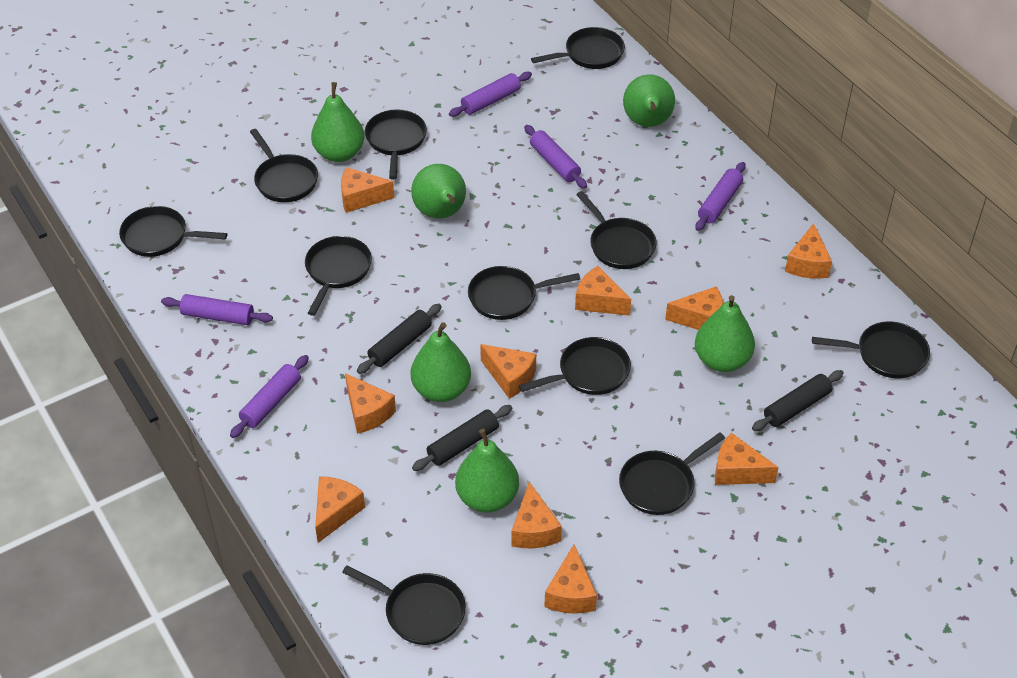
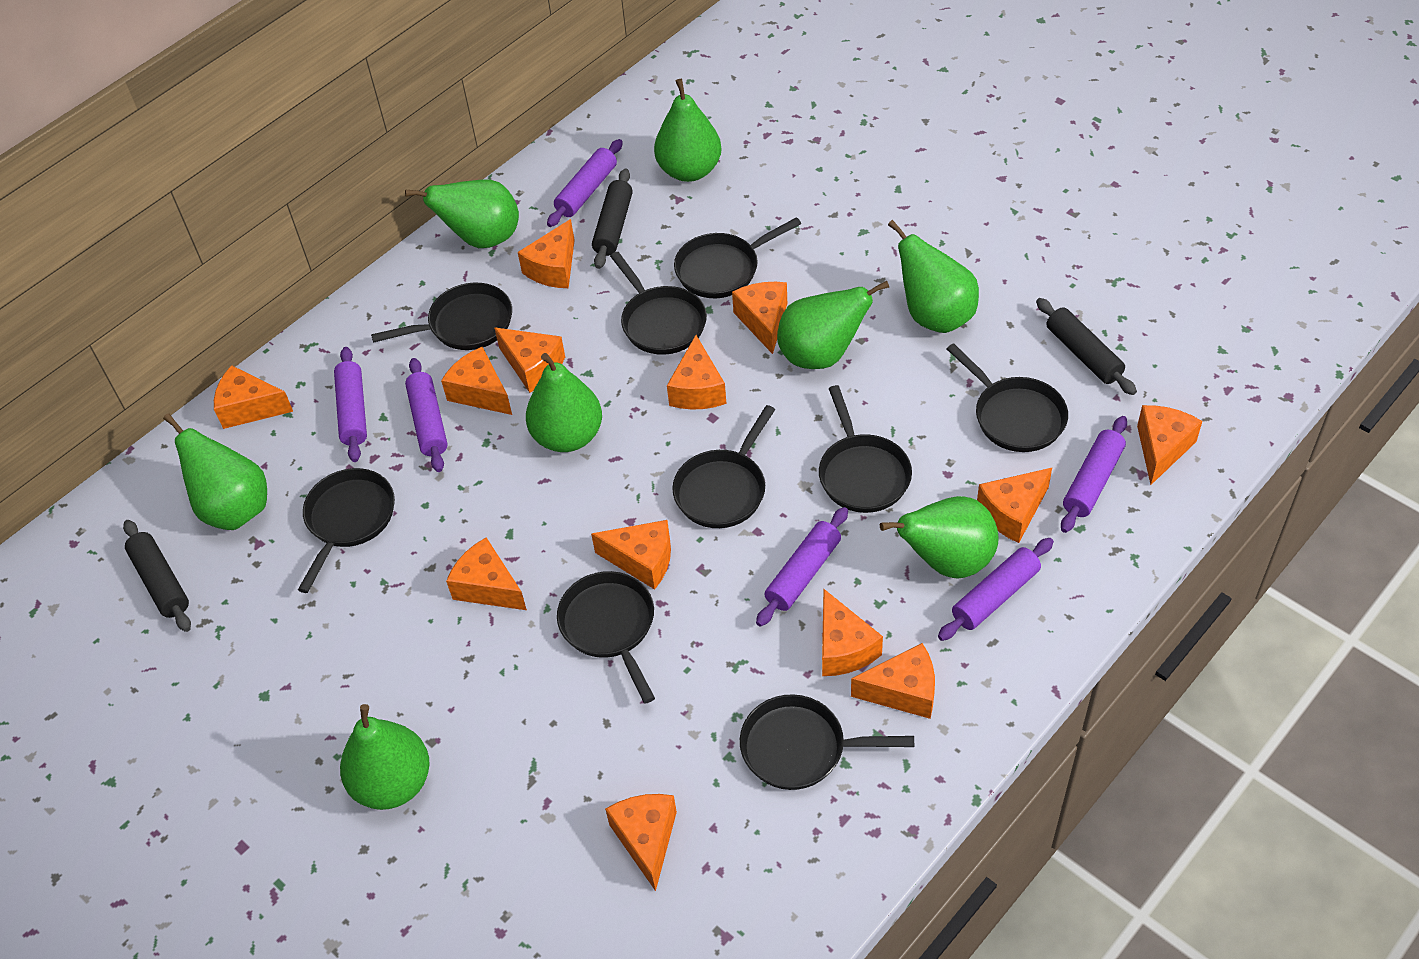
black pan: 11 -> 9
green pear: 6 -> 8
orange cheese: 10 -> 13
purple rolling pin: 5 -> 6

